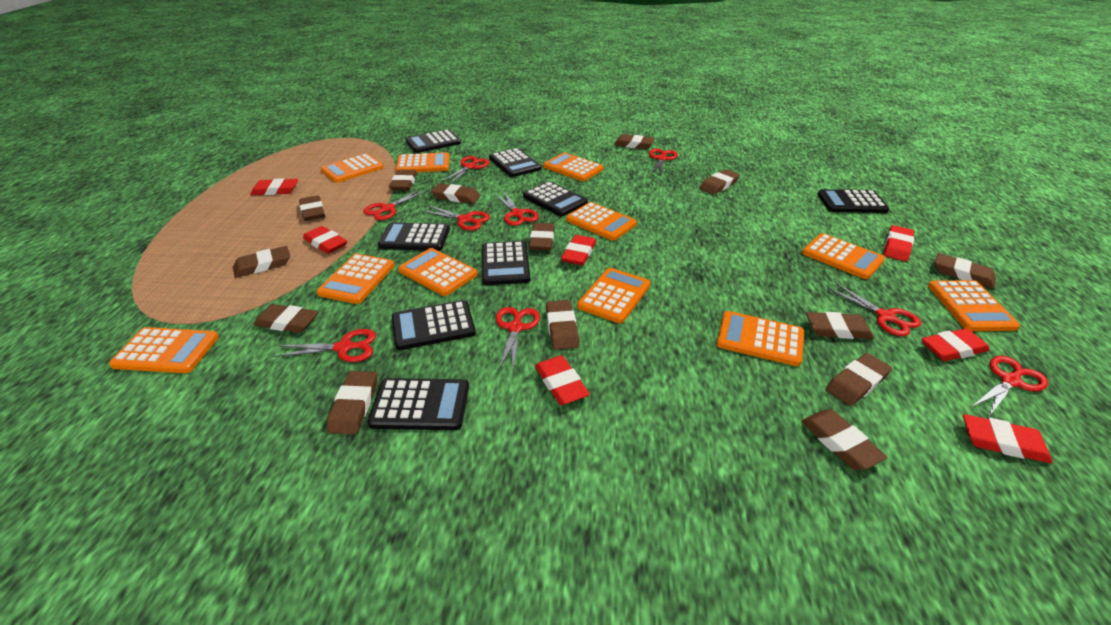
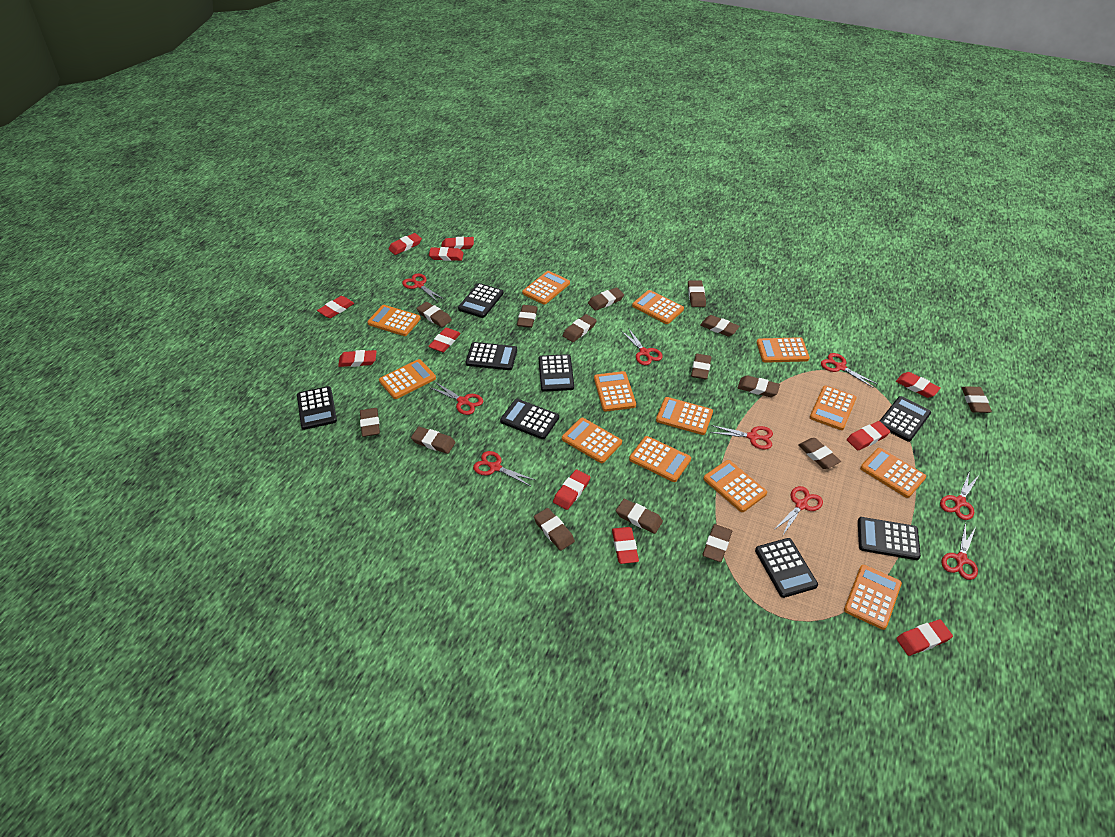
brown eraser: 14 -> 15
orange calculator: 11 -> 13
red eraser: 7 -> 11

